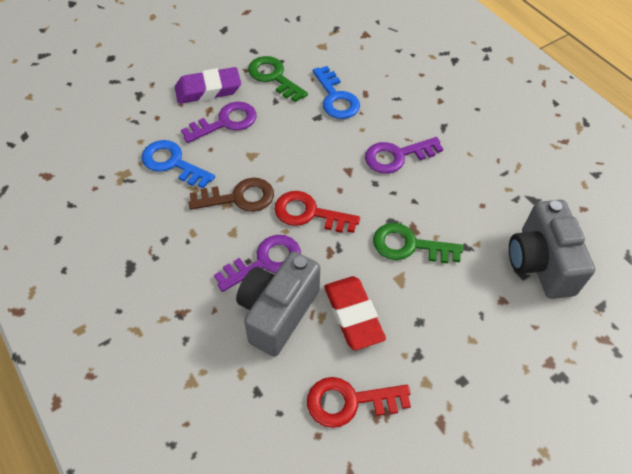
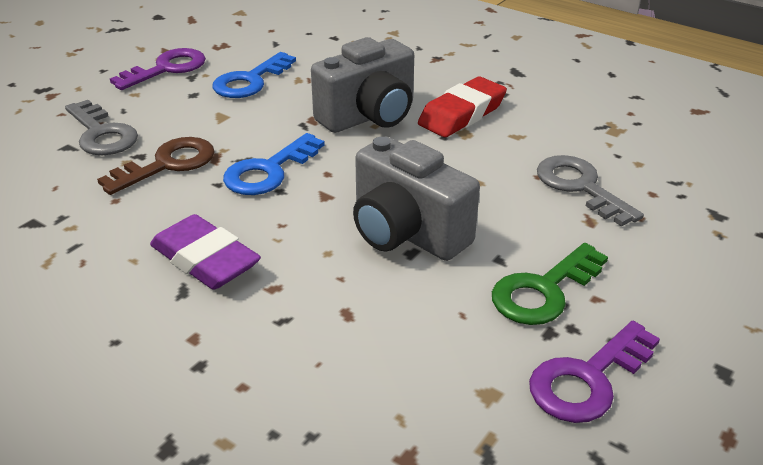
green key: 2 -> 1
grey key: 0 -> 2
purple key: 3 -> 2
red key: 2 -> 0

